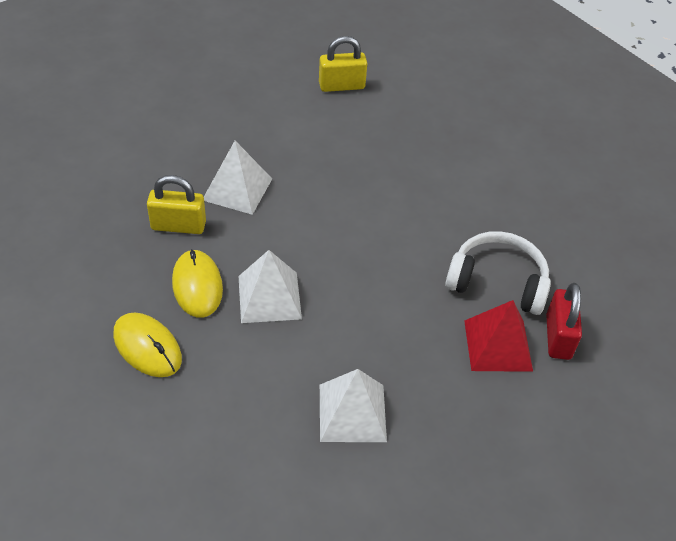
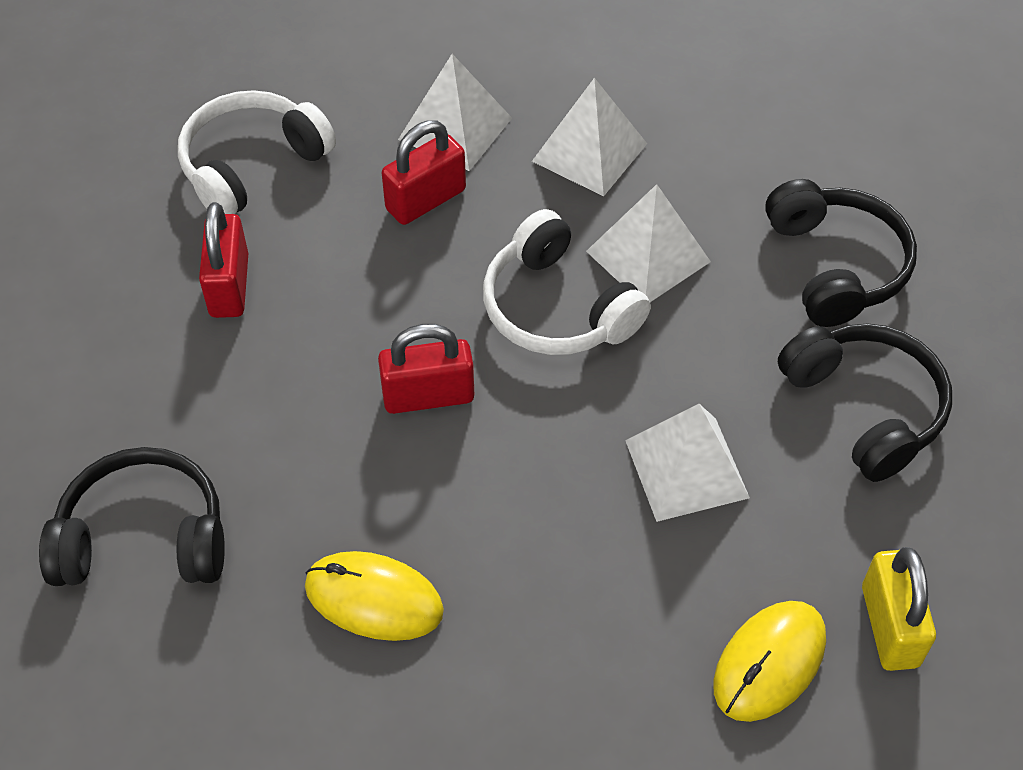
black headphones: 0 -> 3
red padlock: 1 -> 3
red pyramid: 1 -> 0
white headphones: 1 -> 2
white pyramid: 3 -> 4
yellow padlock: 2 -> 1

